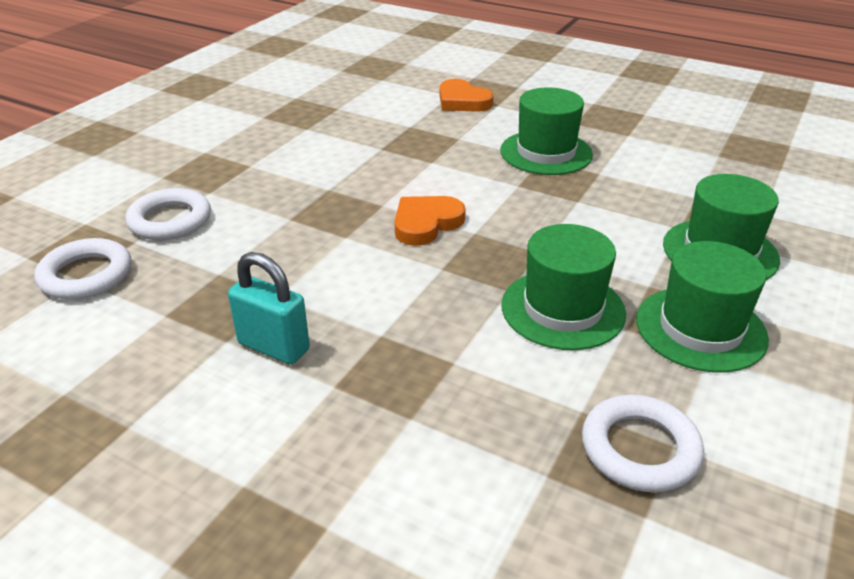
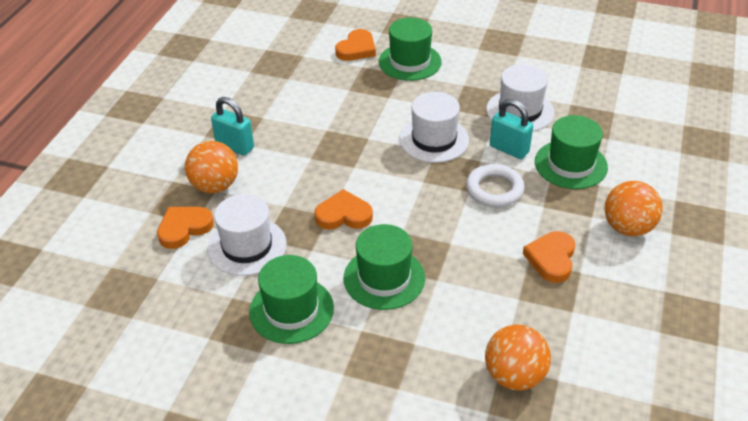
orange ball: 0 -> 3
orange heart: 2 -> 4
turquoise padlock: 1 -> 2
white hat: 0 -> 3
white ring: 3 -> 1

